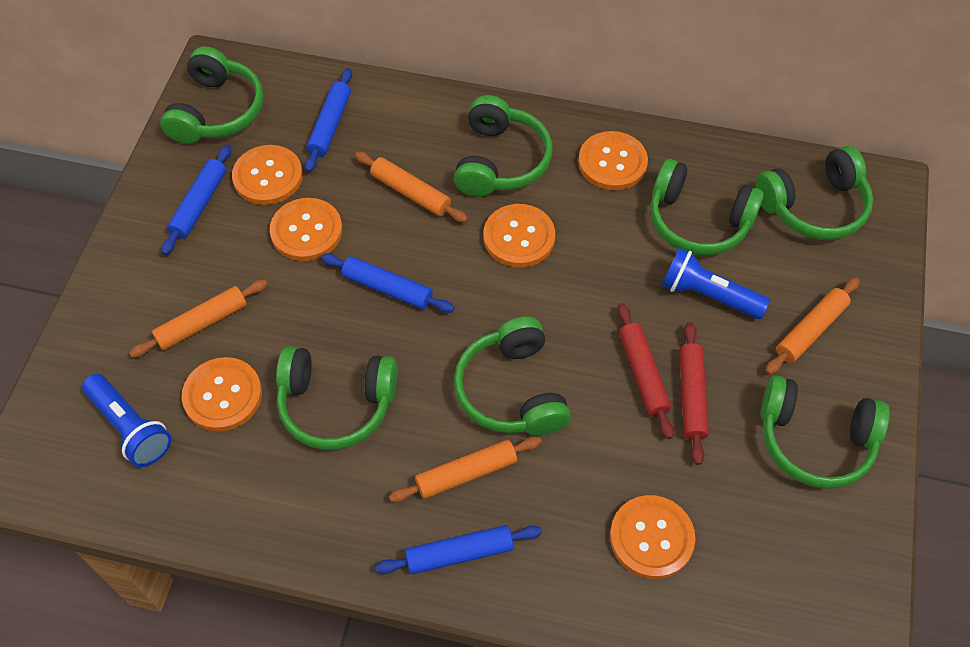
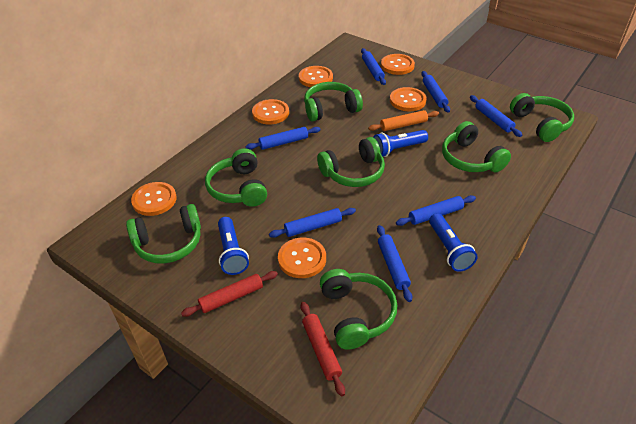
blue flashlight: 2 -> 3
blue rolling pin: 4 -> 7
orange rolling pin: 4 -> 1

